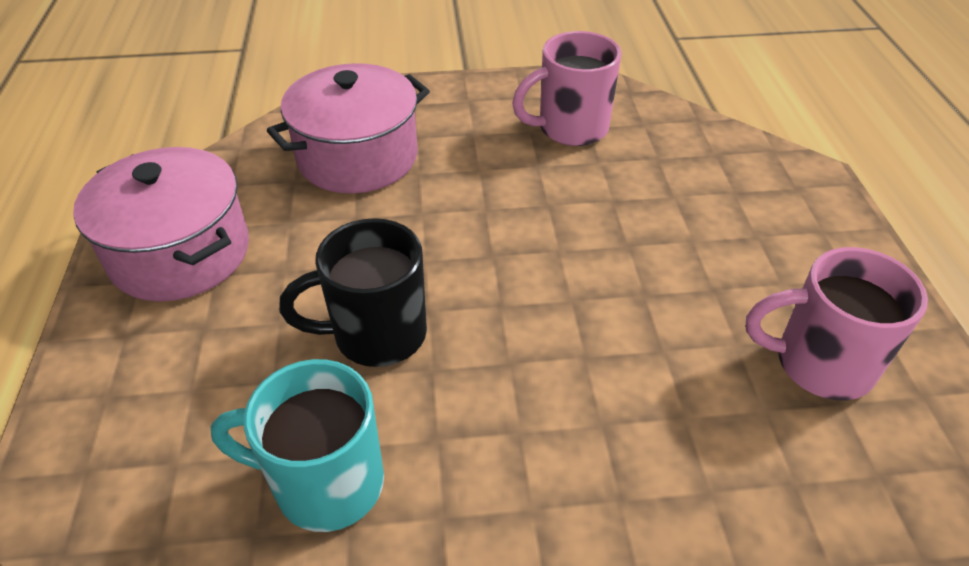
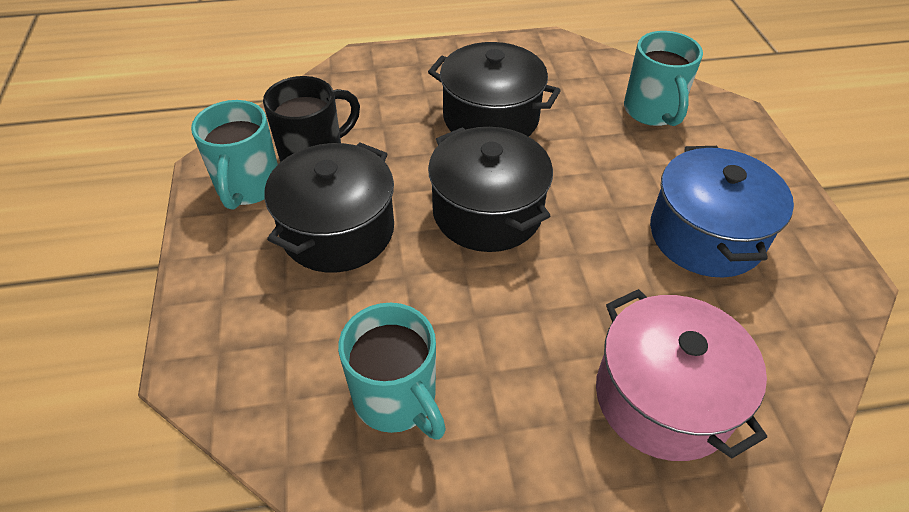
black pot: 0 -> 3
blue pot: 0 -> 1
pink mug: 2 -> 0
pink pot: 2 -> 1
turquoise mug: 1 -> 3

